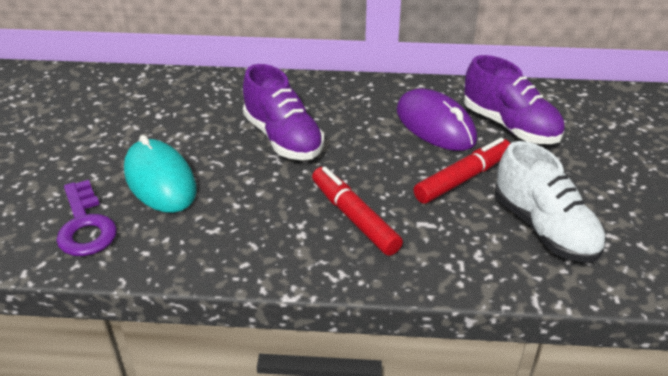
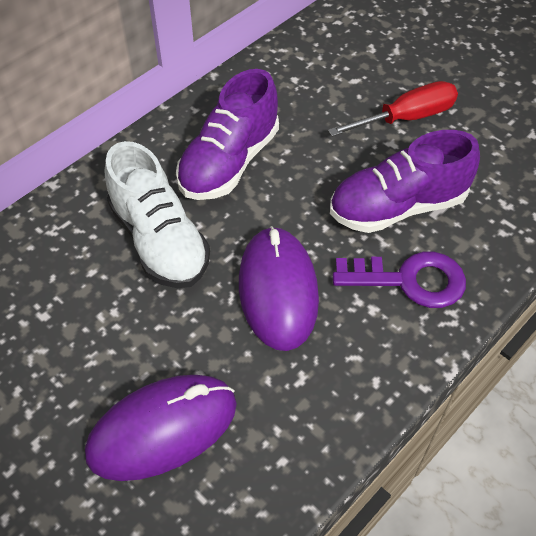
purple mouse: 1 -> 2
red marker: 2 -> 0
red screwdriver: 0 -> 1
turquoise mouse: 1 -> 0

